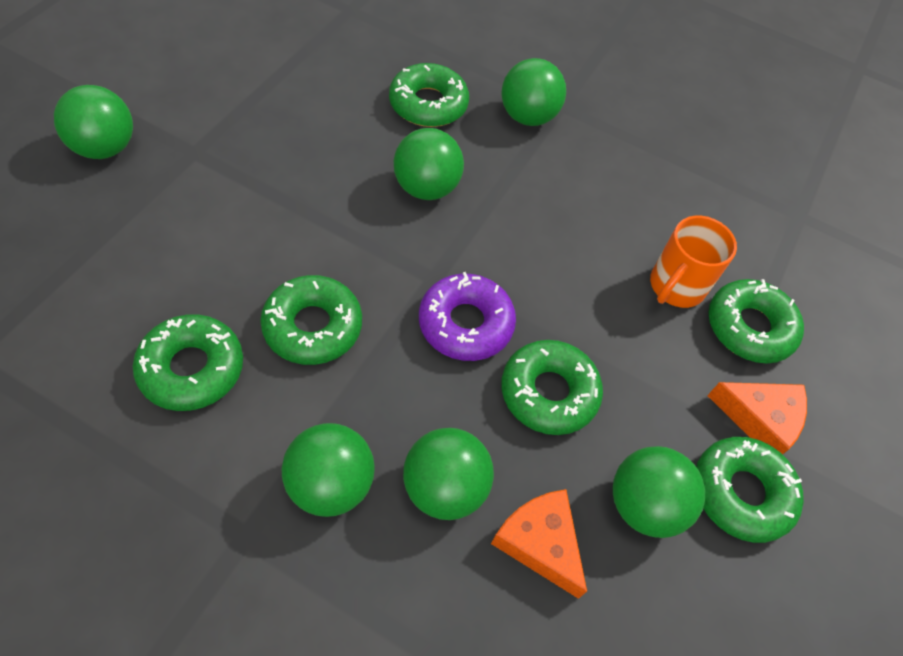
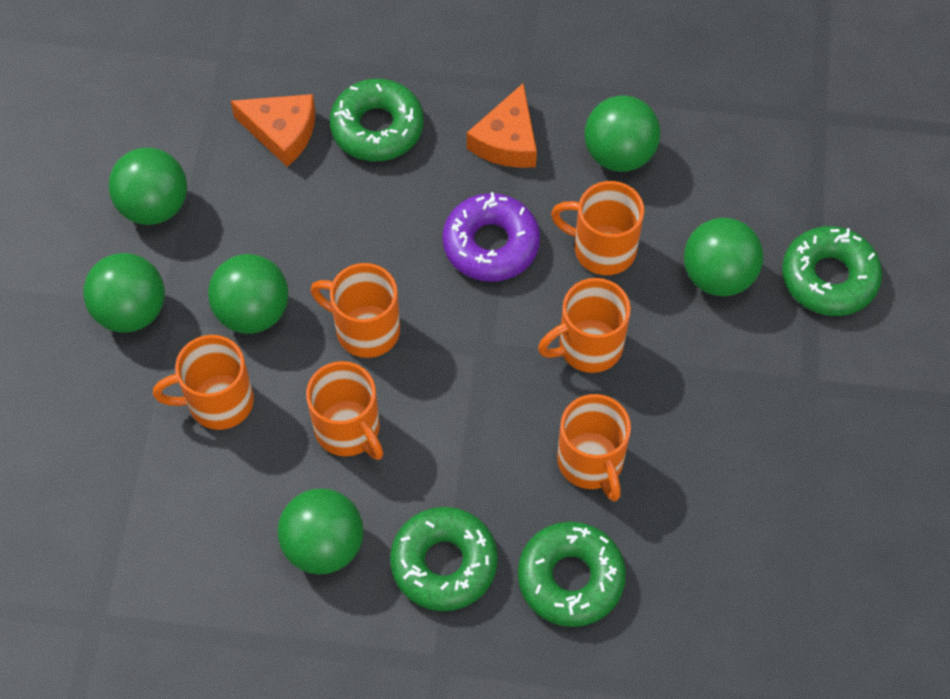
green donut: 6 -> 4
orange mug: 1 -> 6

